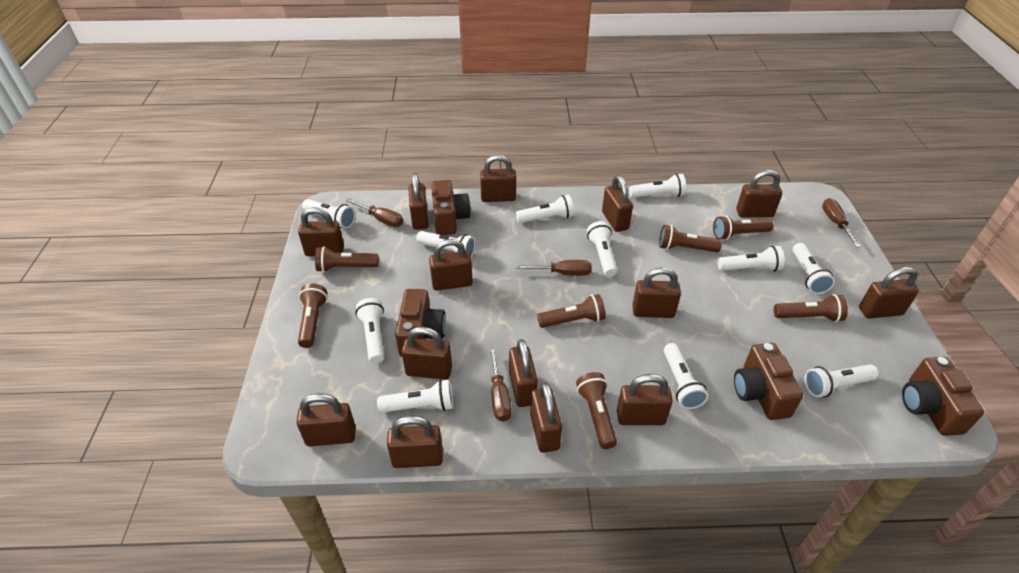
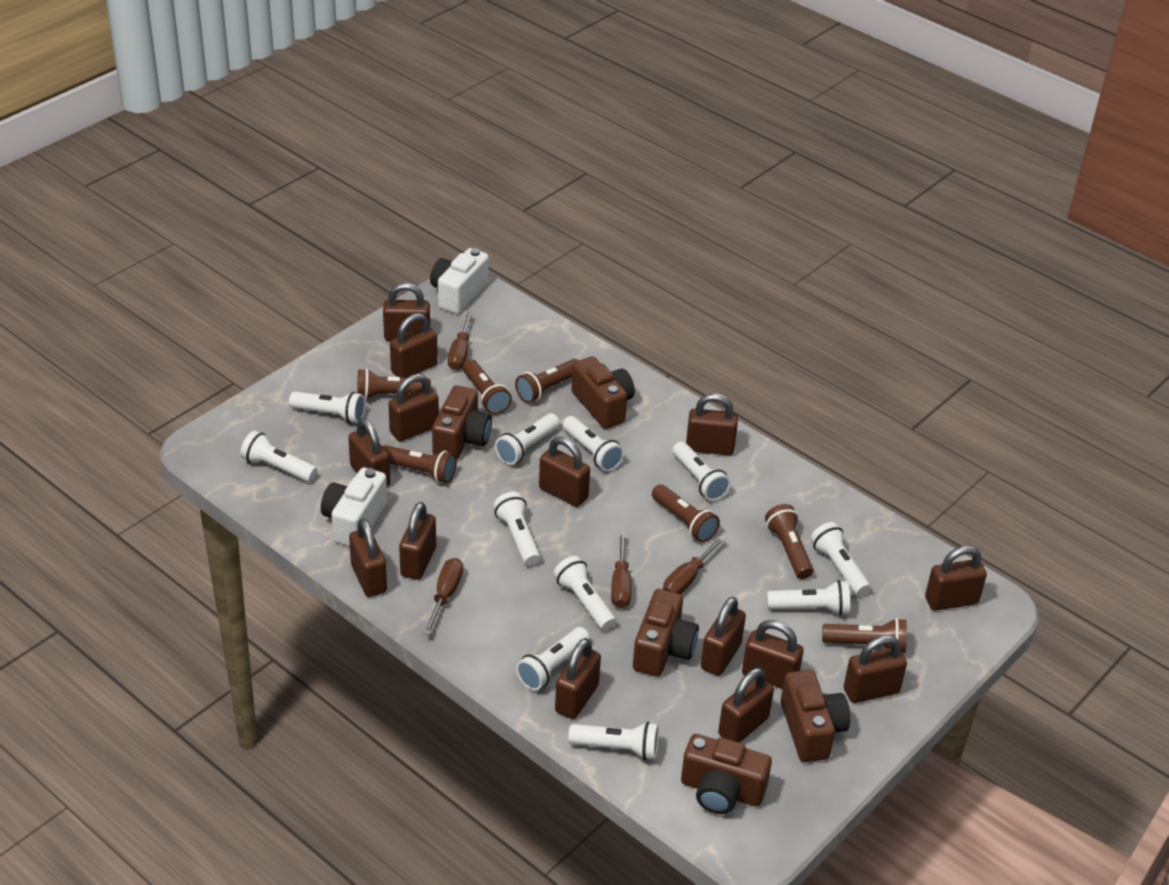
brown camera: 4 -> 5
white camera: 0 -> 2

